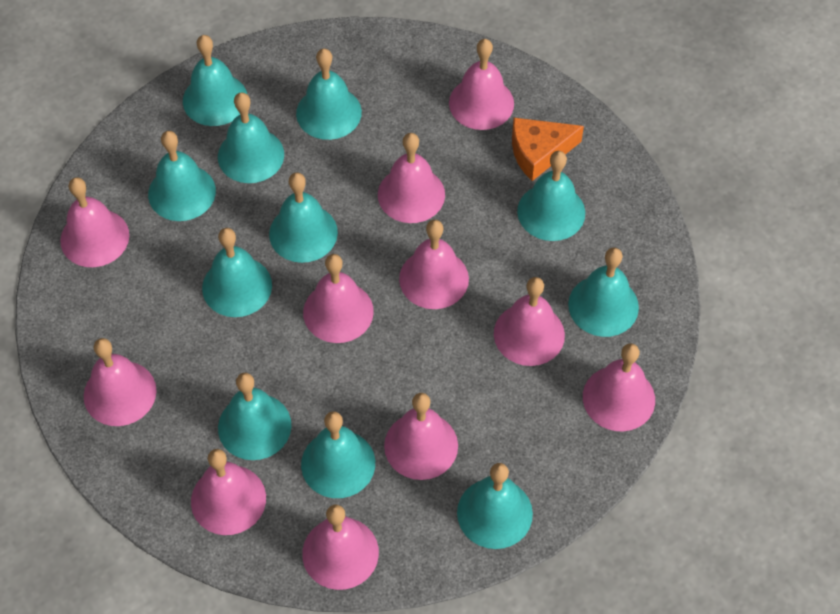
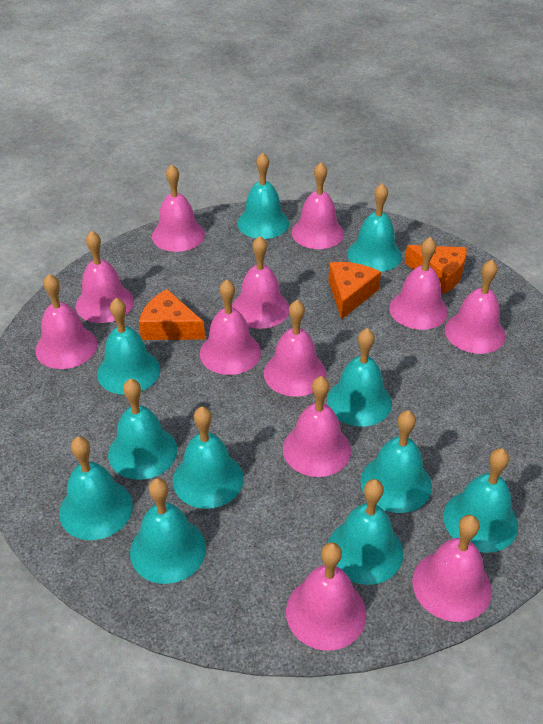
orange cheese: 1 -> 3
pink bell: 11 -> 12

